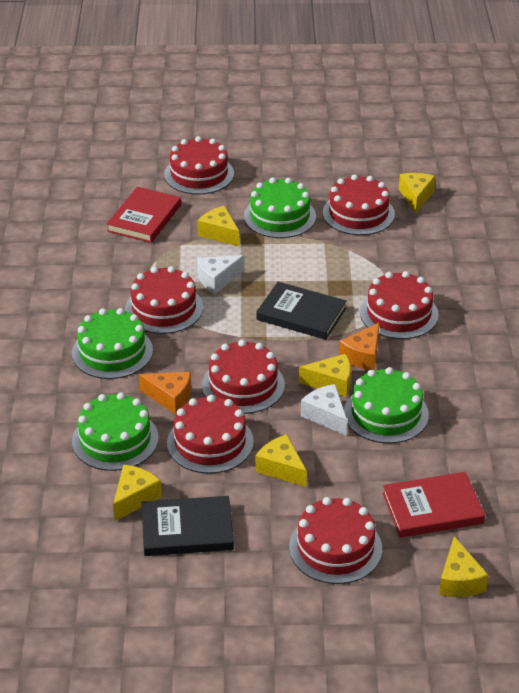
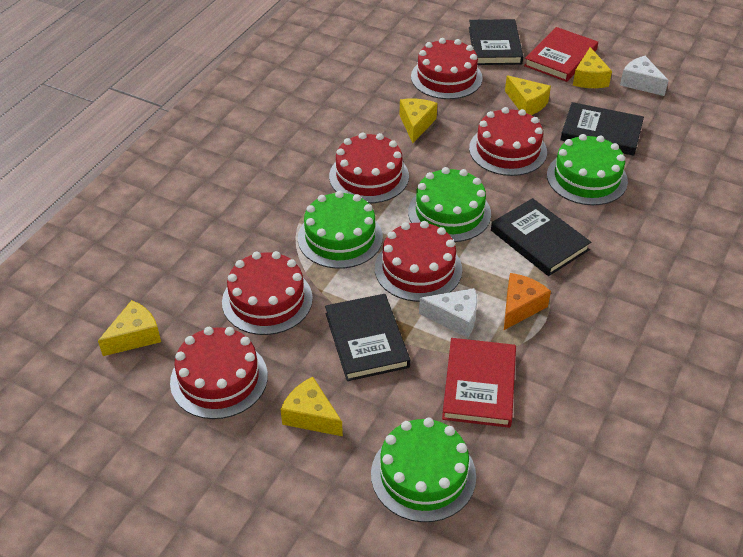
black book: 2 -> 4
orange cheese: 2 -> 1
red cake: 7 -> 6
yellow cheese: 6 -> 5

